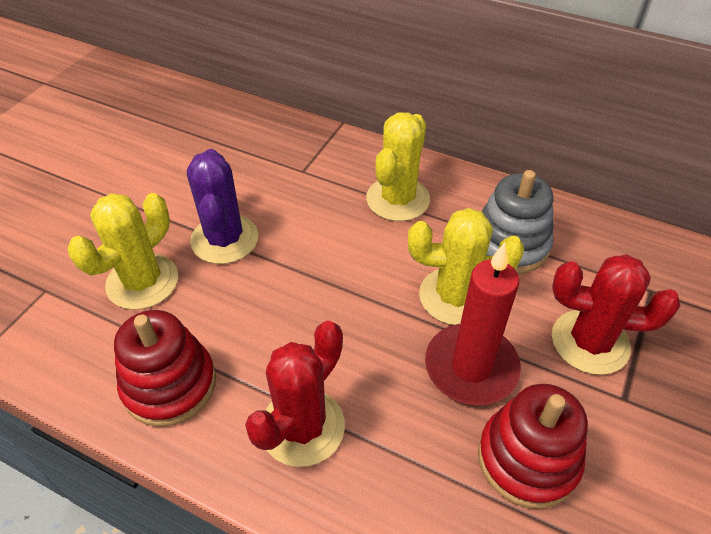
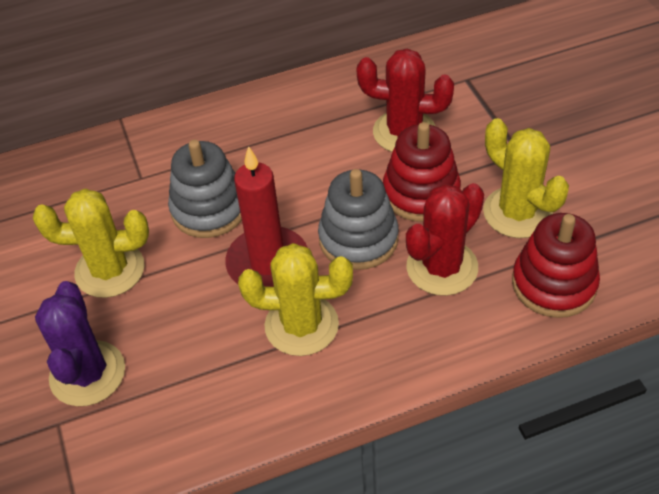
grey stacking toy: 1 -> 2

